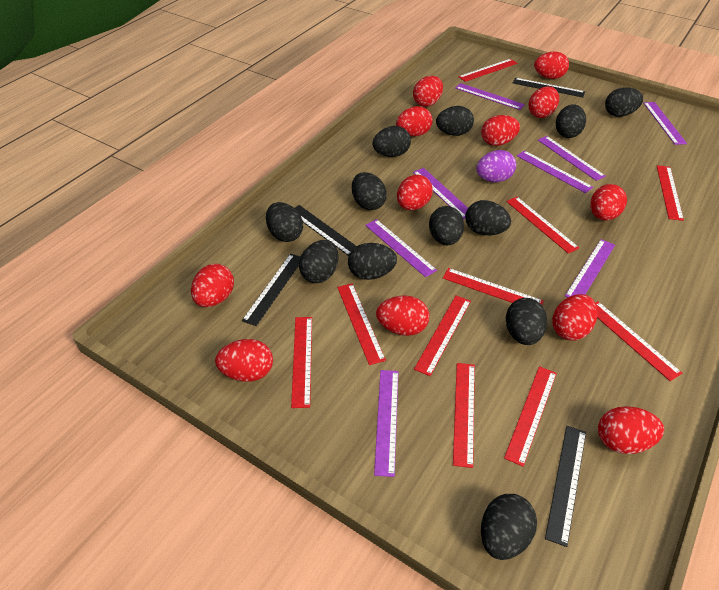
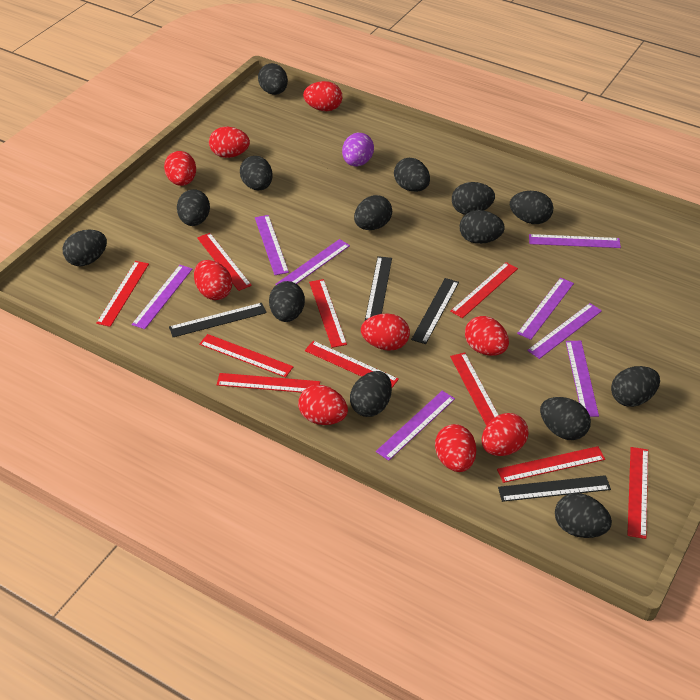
black egg: 12 -> 14
red egg: 12 -> 9

